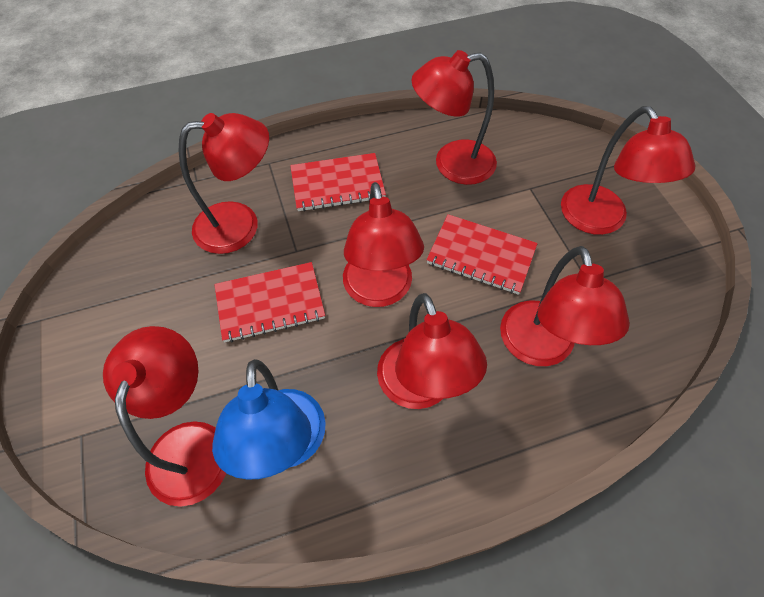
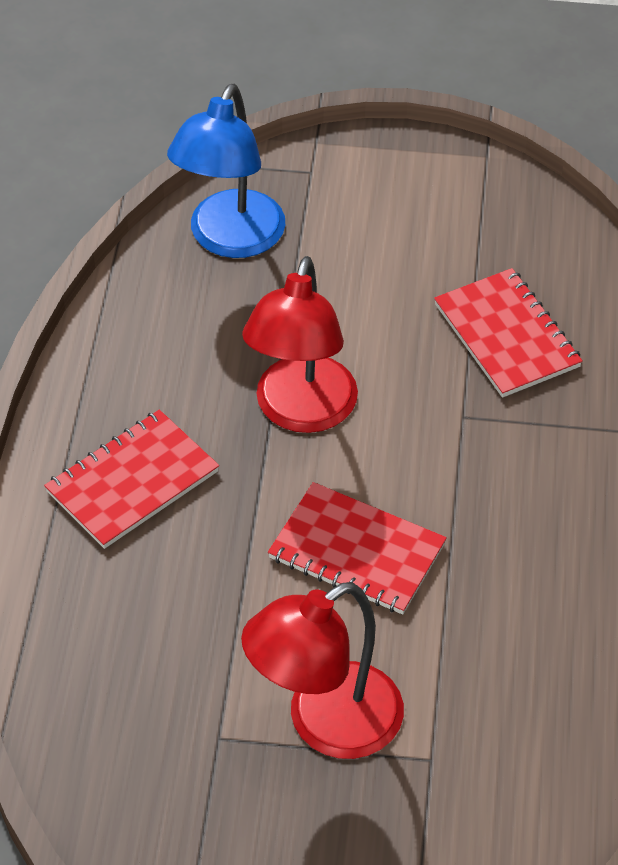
red lamp: 7 -> 2

